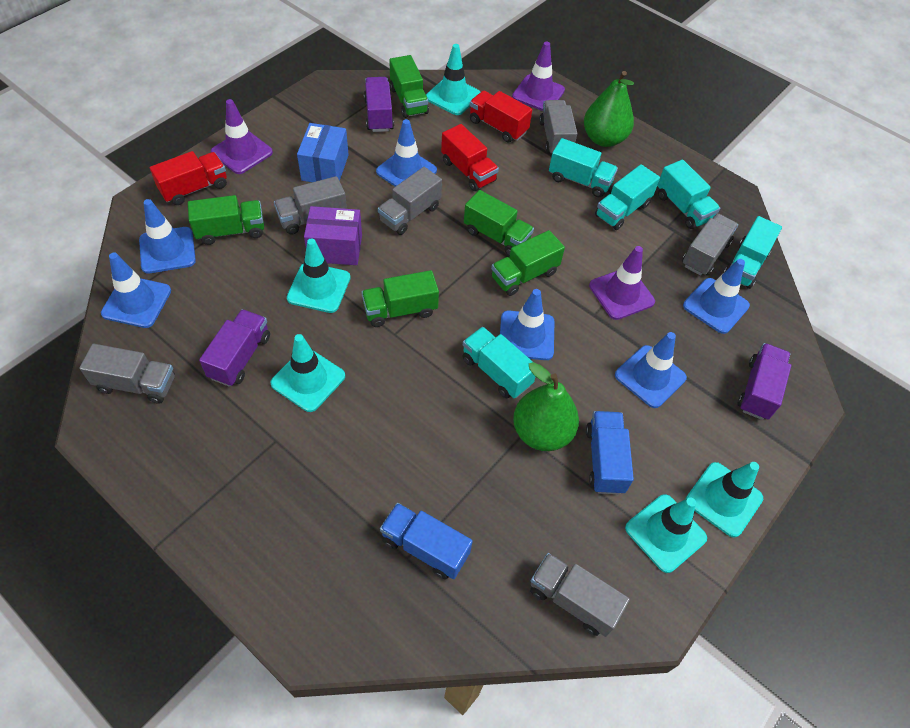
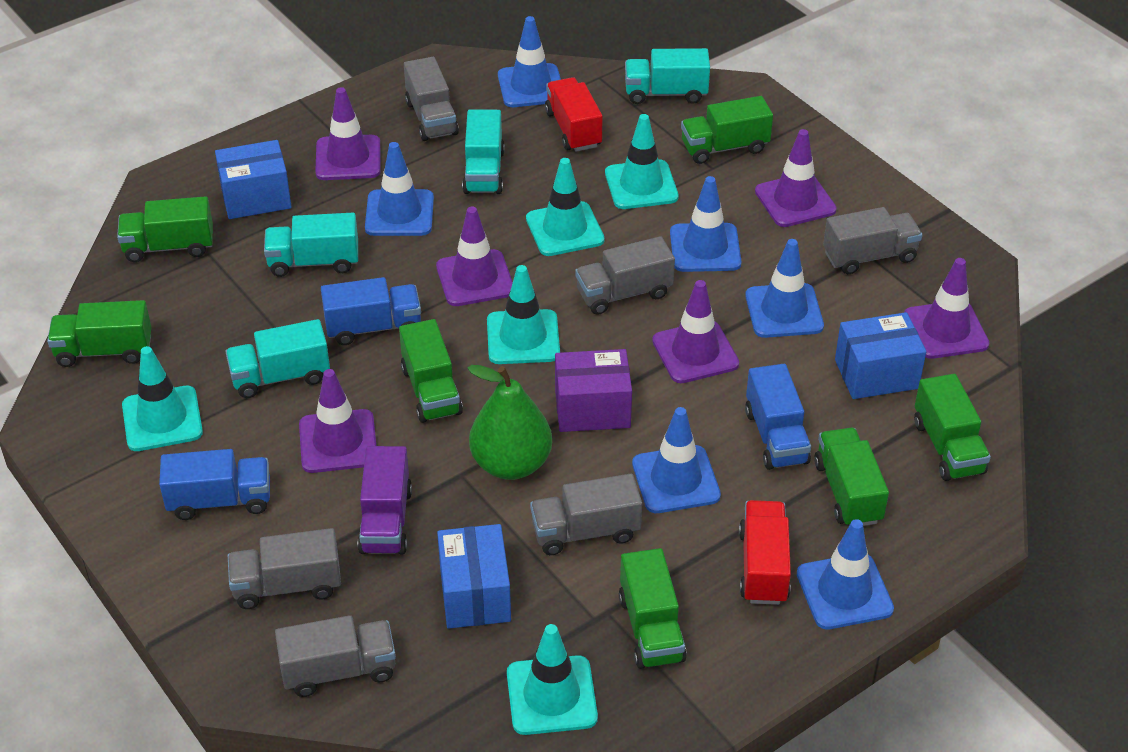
blue box: 1 -> 3
blue truck: 2 -> 3
green pear: 2 -> 1
green truck: 5 -> 7
purple traffic cone: 3 -> 6
purple truck: 3 -> 1
red truck: 3 -> 2
turquoise truck: 5 -> 4

